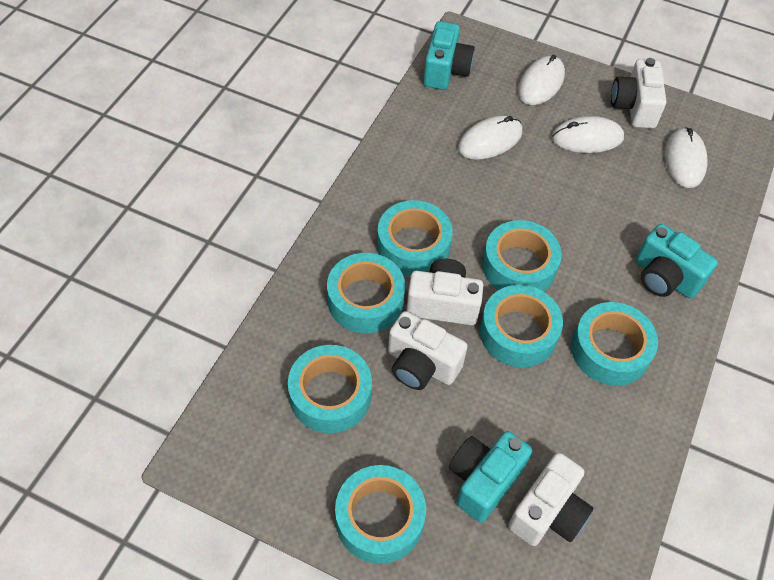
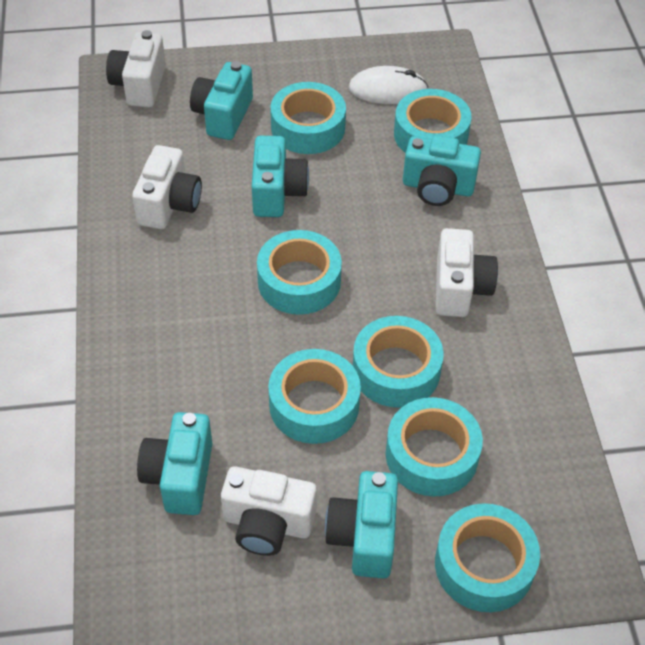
turquoise camera: 3 -> 5
white mouse: 4 -> 1

